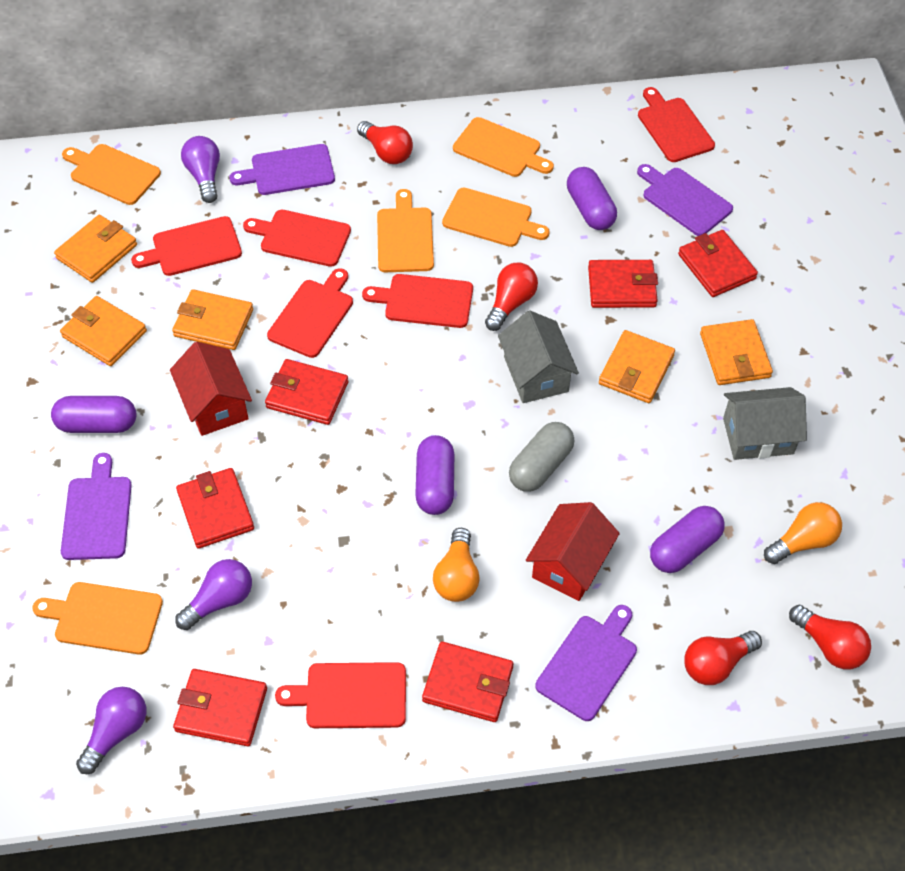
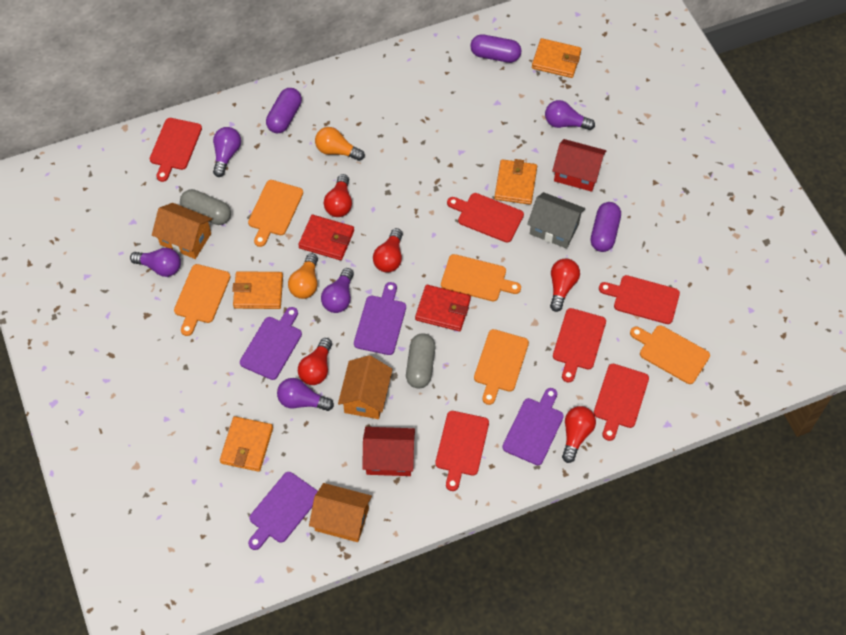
grey capsule: 1 -> 2
grey house: 2 -> 1
orange house: 0 -> 3
orange wallet: 5 -> 4
purple capsule: 4 -> 3
purple light bulb: 3 -> 5
red light bulb: 4 -> 5
red wallet: 6 -> 2

